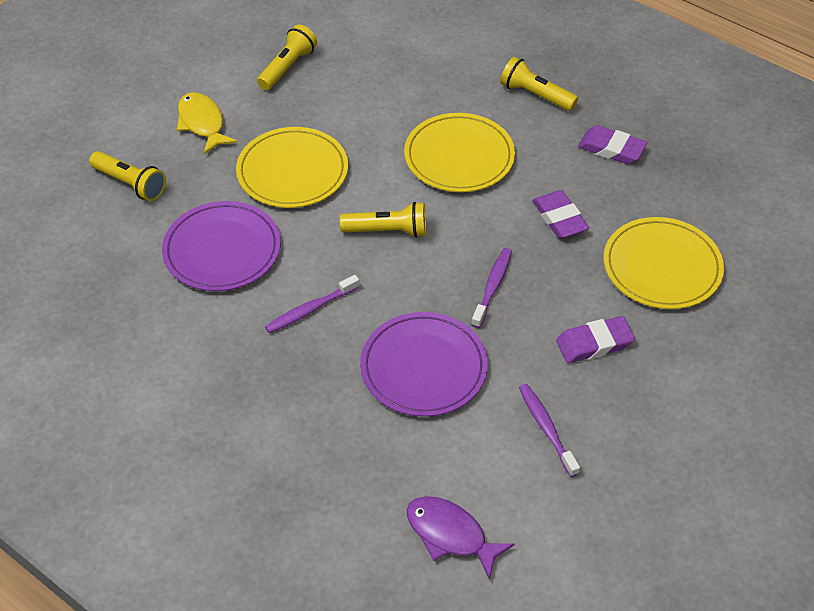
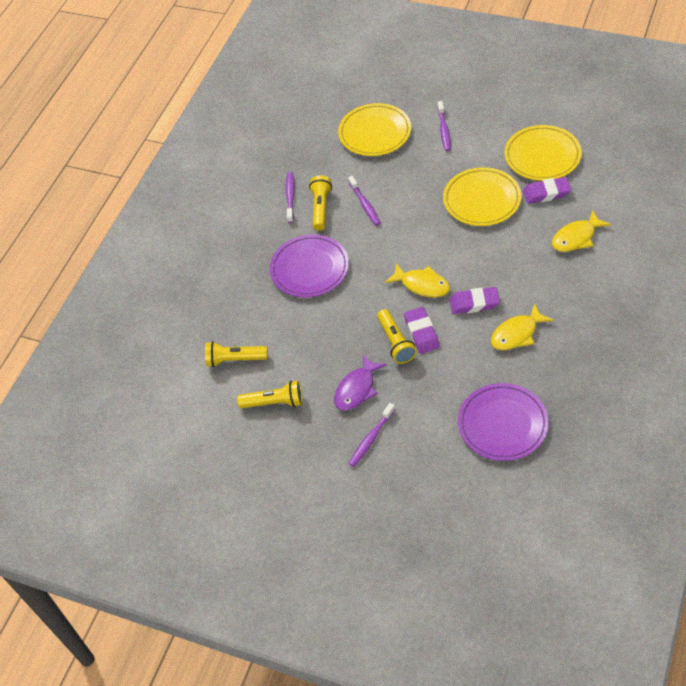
purple toothbrush: 3 -> 4
yellow fish: 1 -> 3

